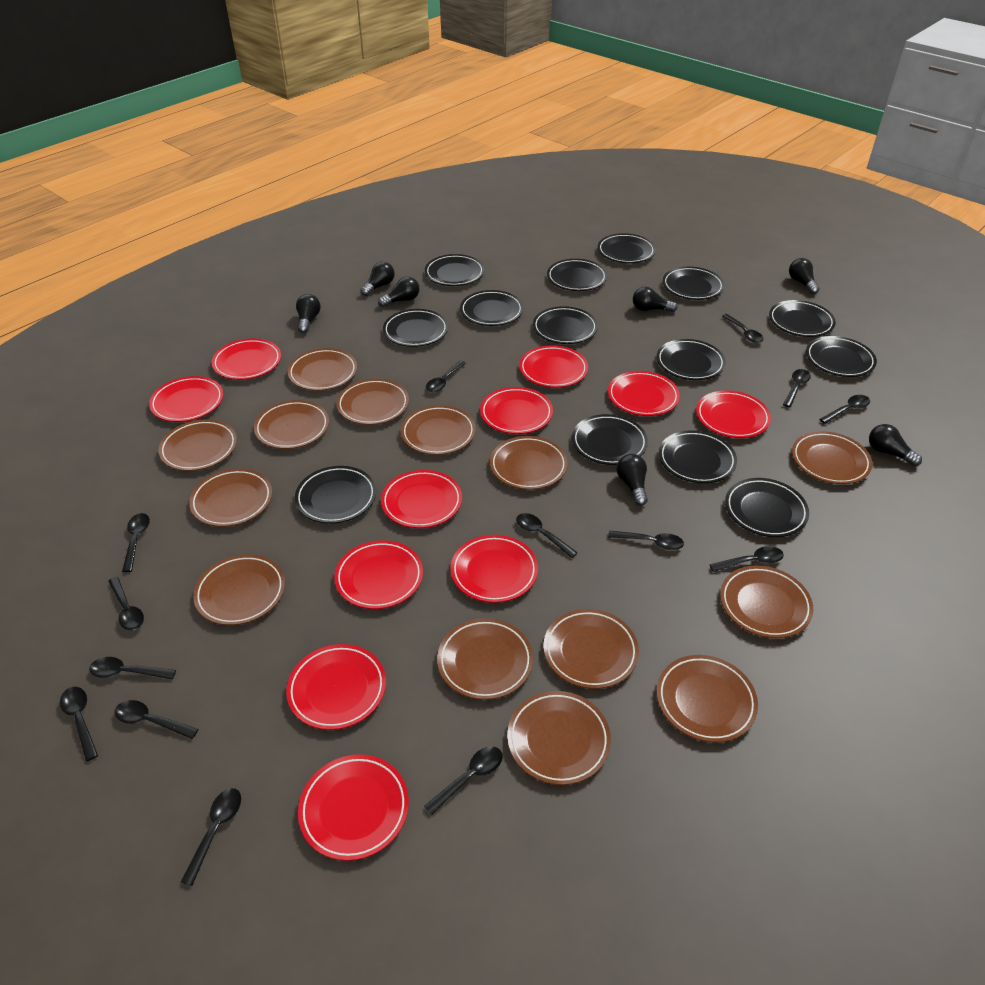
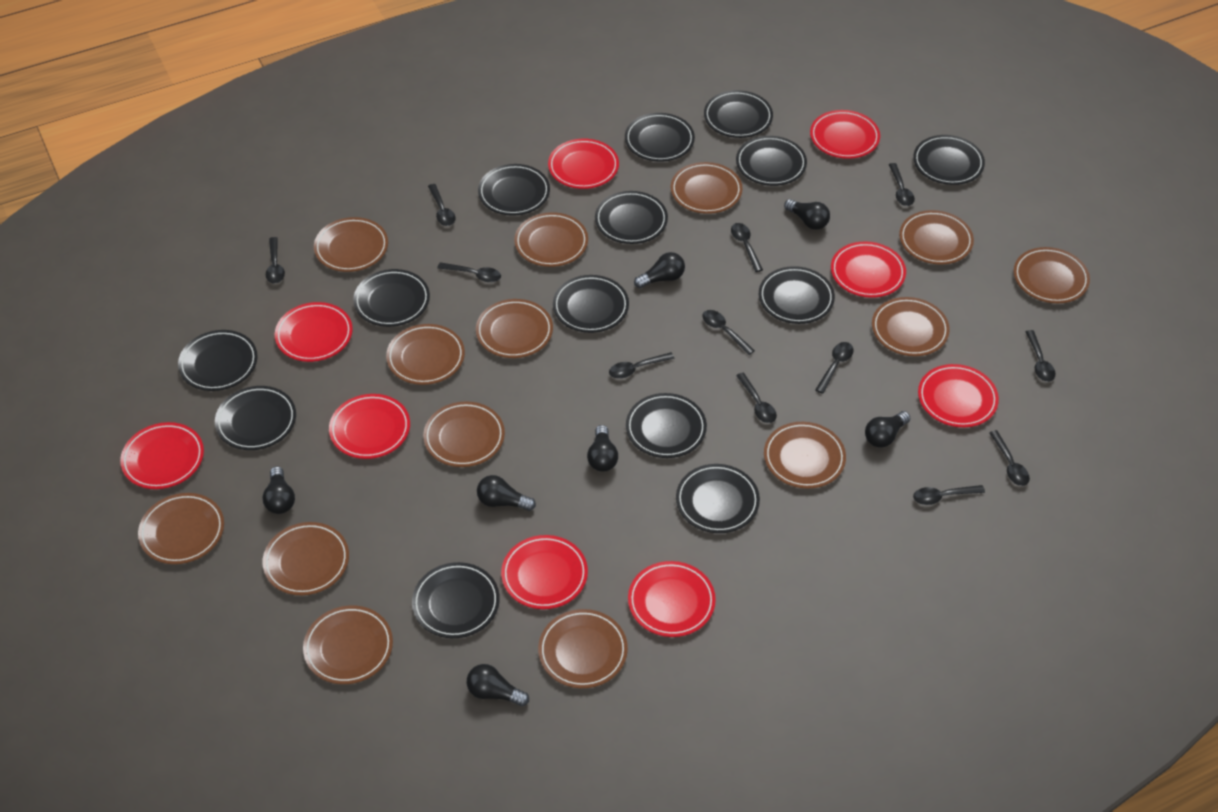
black spoon: 14 -> 12
red plate: 11 -> 9

